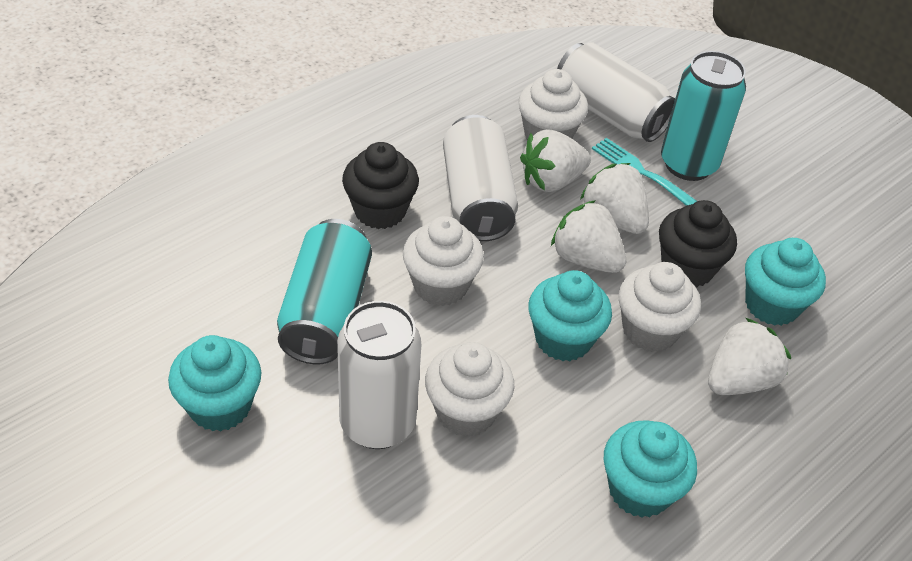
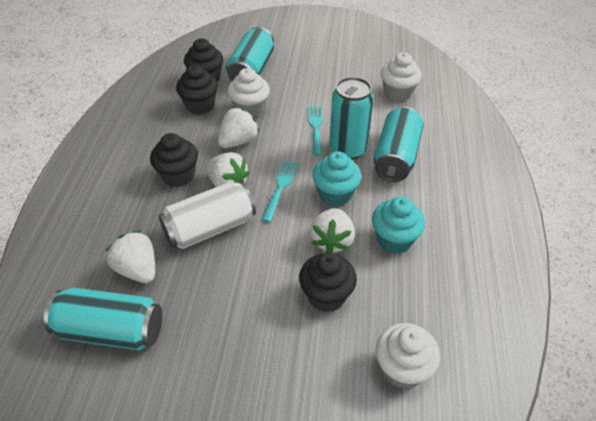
black cupcake: 2 -> 4
turquoise can: 2 -> 4
turquoise cupcake: 4 -> 2
turquoise fork: 1 -> 2
white can: 3 -> 1
white cupcake: 4 -> 3

